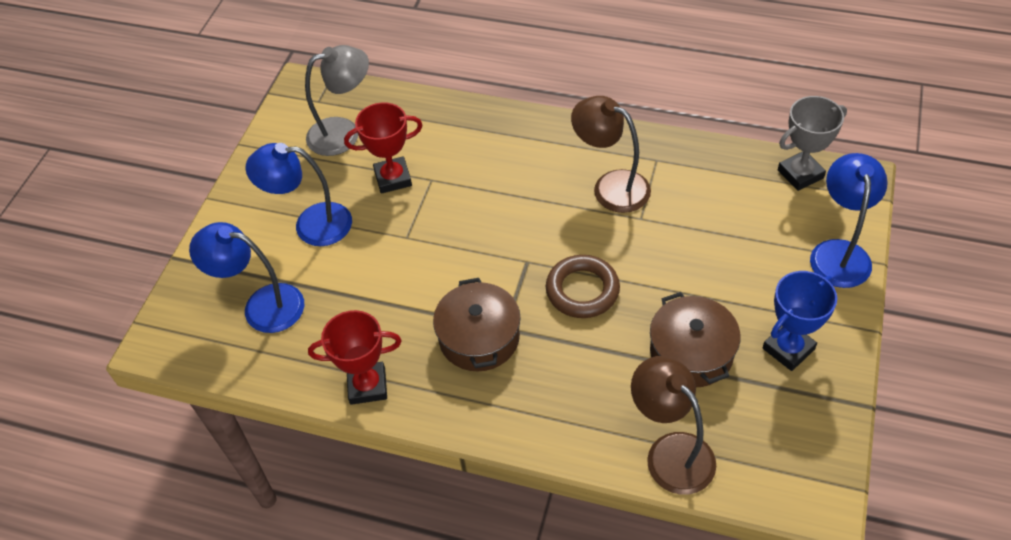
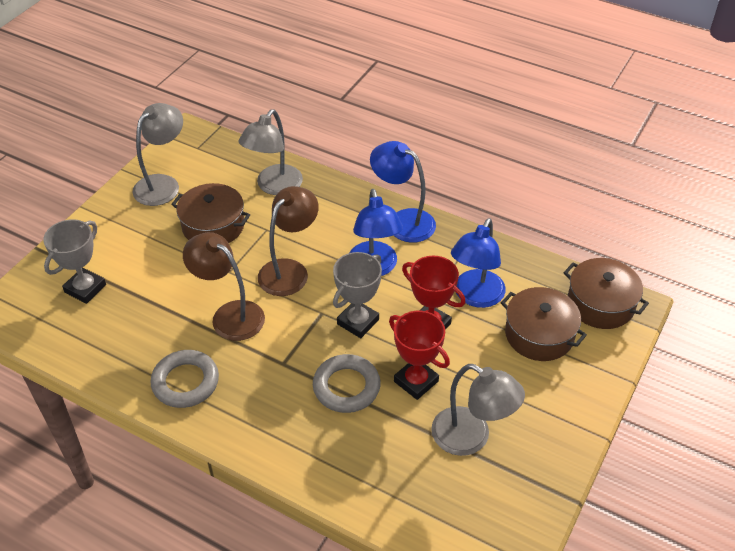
blue trophy: 1 -> 0
brown pot: 2 -> 3
brown ring: 1 -> 0
grey lamp: 1 -> 3
grey ring: 0 -> 2
grey trophy: 1 -> 2

